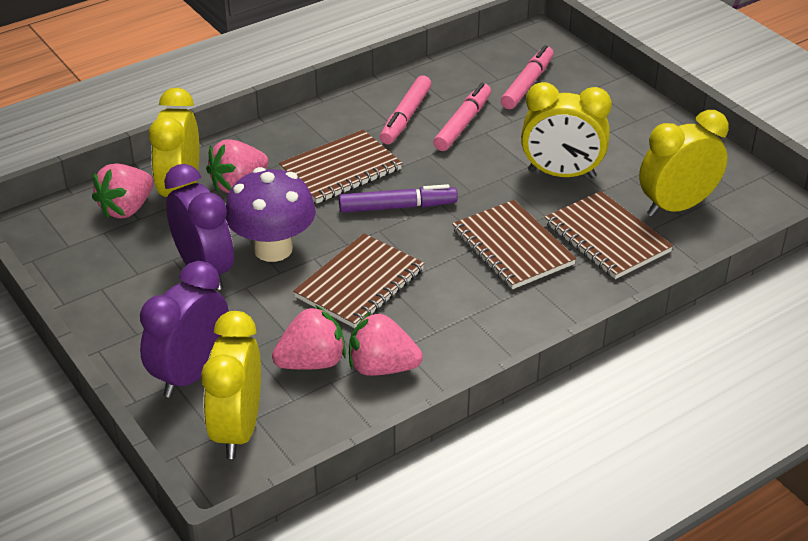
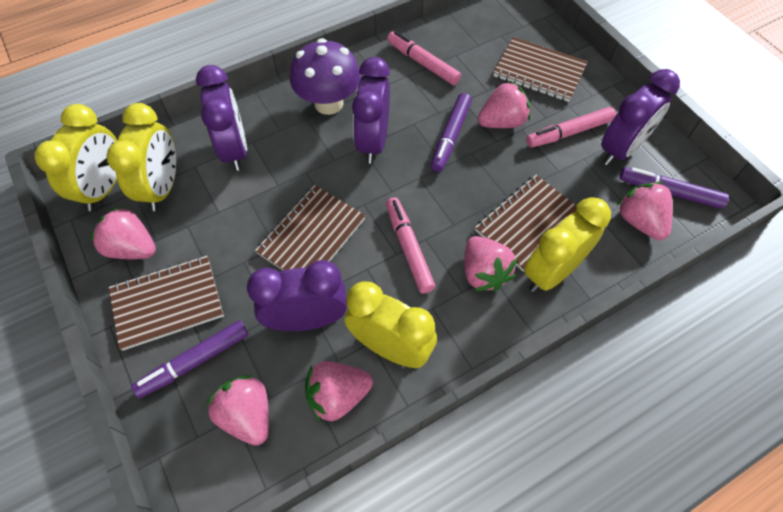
pink strawberry: 4 -> 6
purple clock: 2 -> 4
purple marker: 1 -> 3

